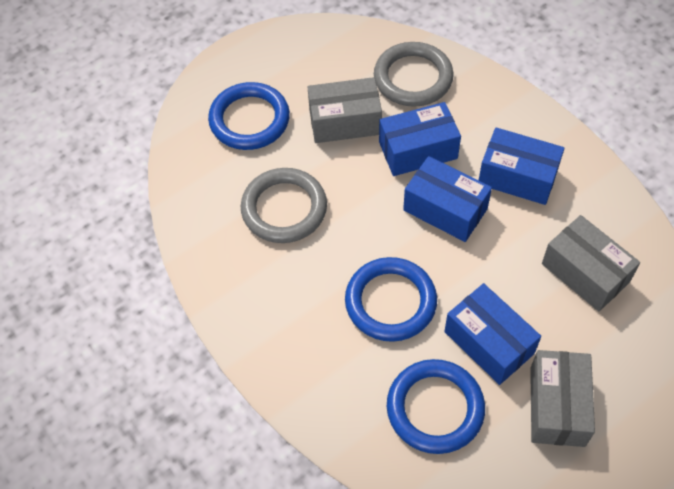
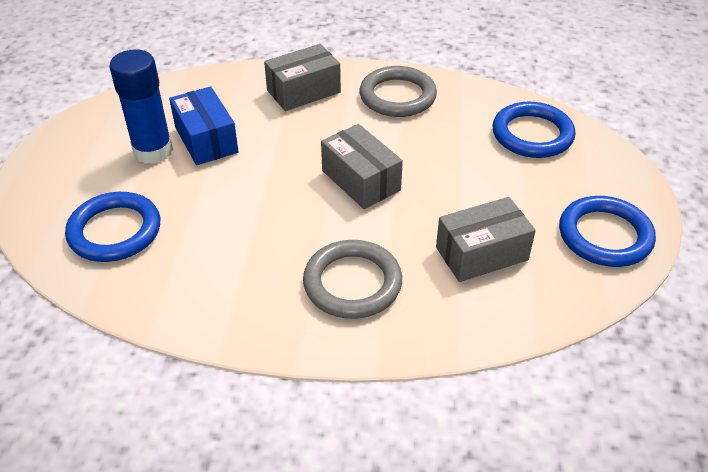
blue box: 4 -> 1
blue glue stick: 0 -> 1

